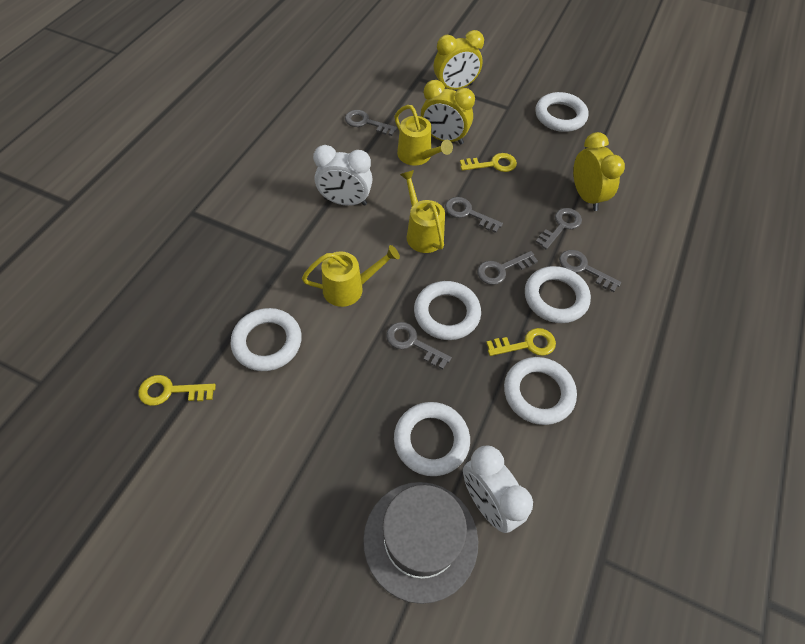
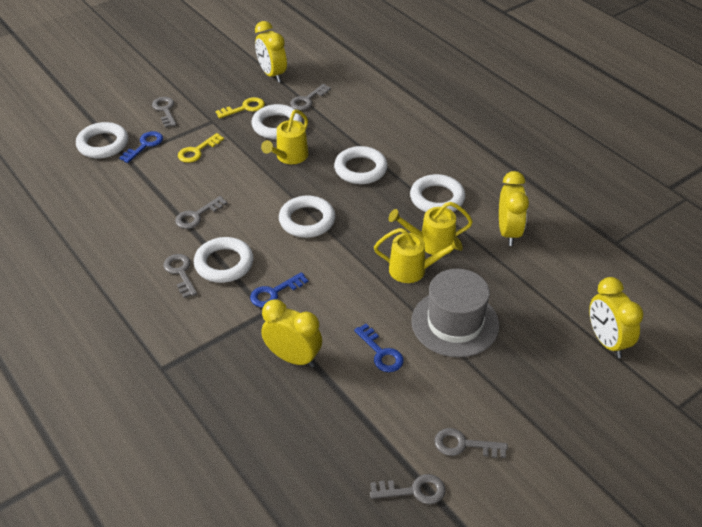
blue key: 0 -> 3
white clock: 2 -> 0
yellow clock: 3 -> 4
yellow key: 3 -> 2

